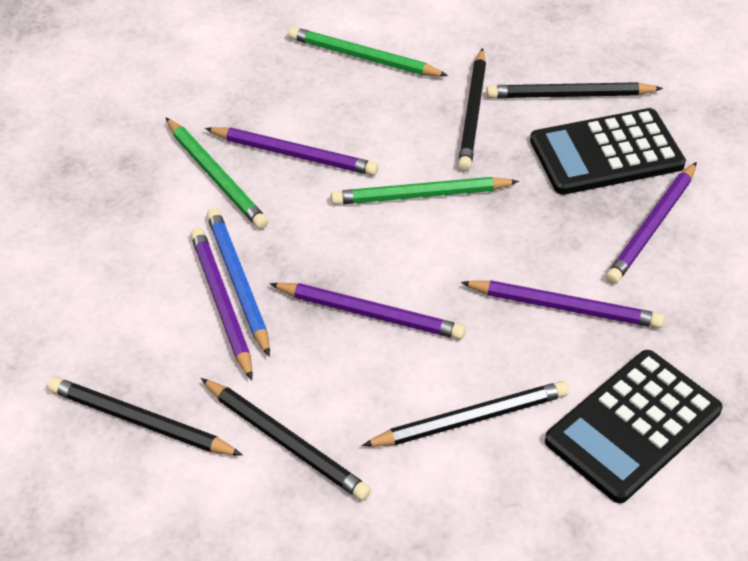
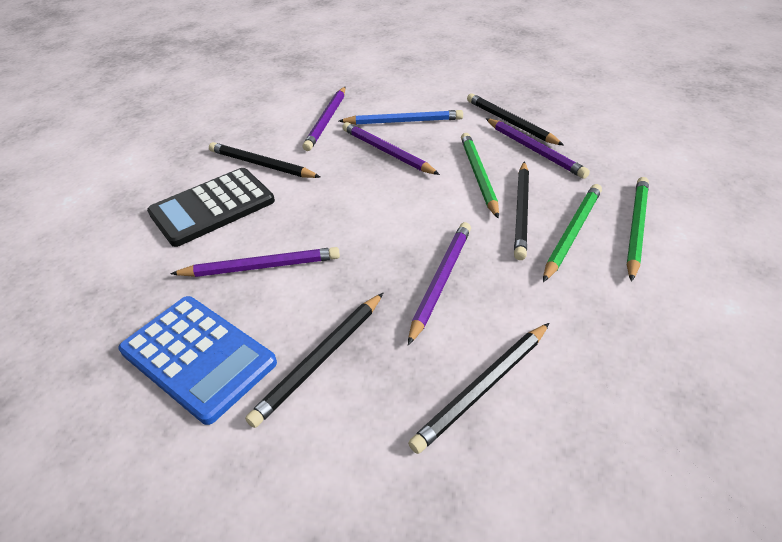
black calculator: 2 -> 1
blue calculator: 0 -> 1

